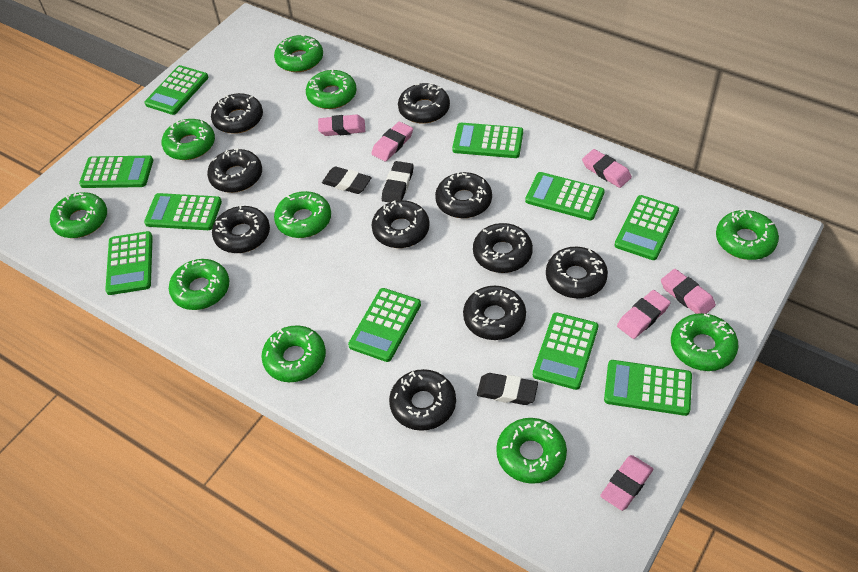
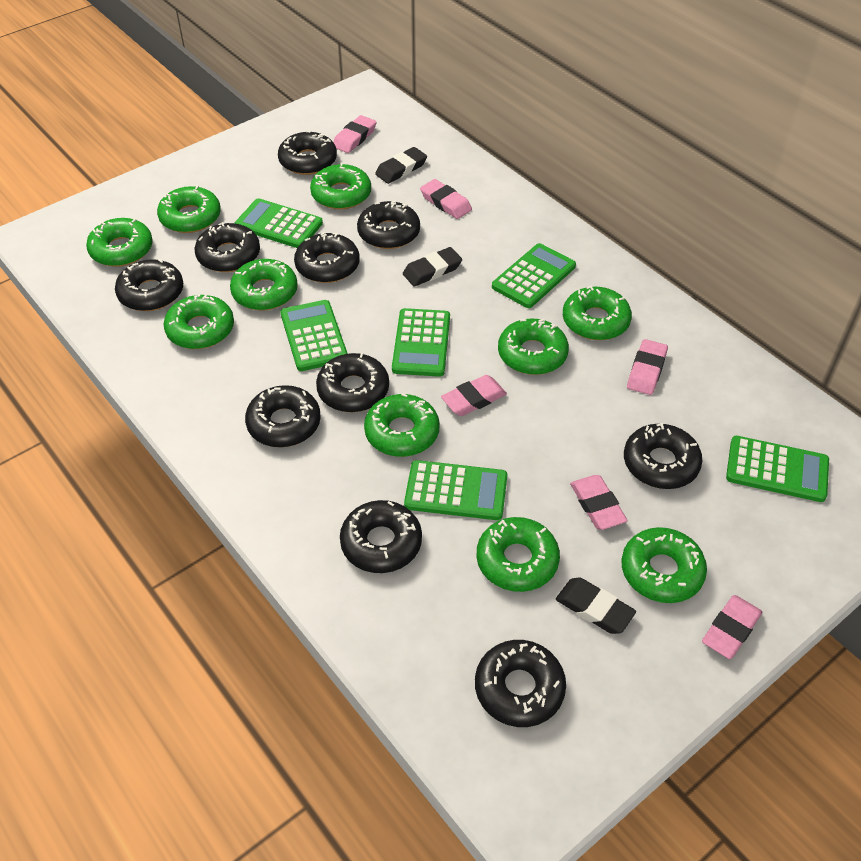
green calculator: 10 -> 6

